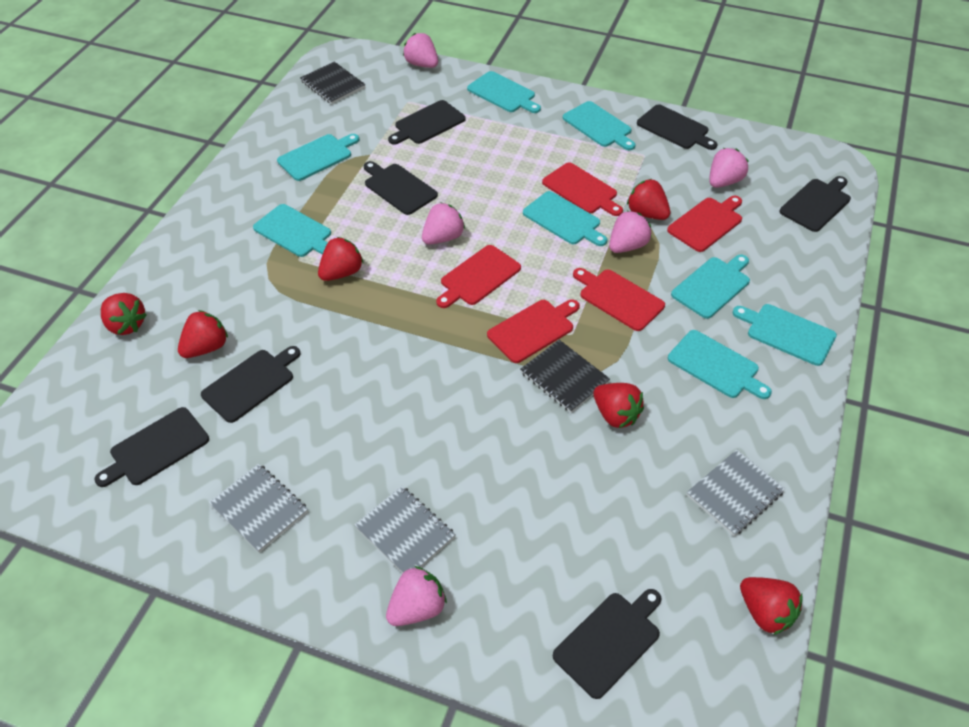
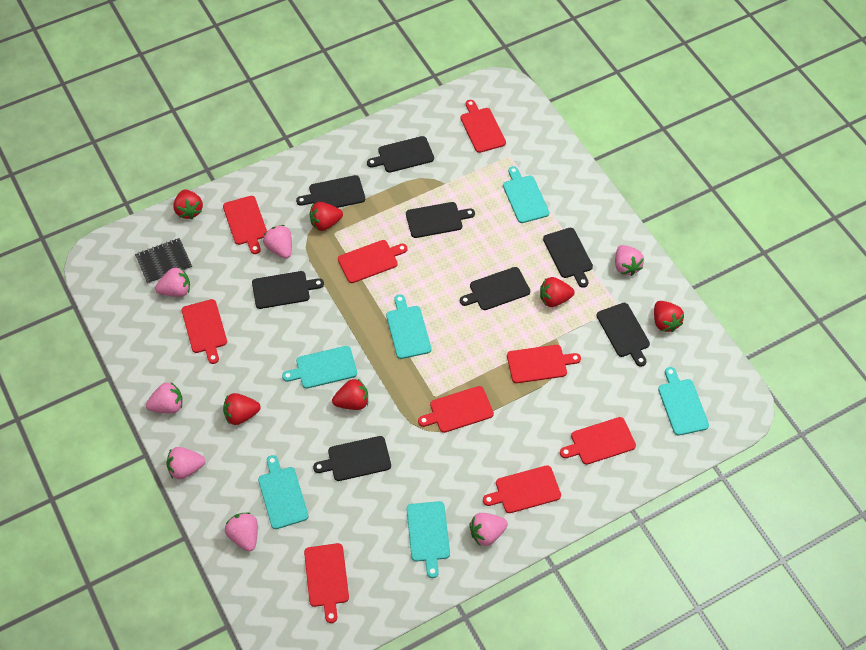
black cutting board: 7 -> 8
black notebook: 2 -> 1
grey notebook: 3 -> 0
pink strawberry: 5 -> 7
red cutting board: 5 -> 9
turquoise cutting board: 8 -> 6

